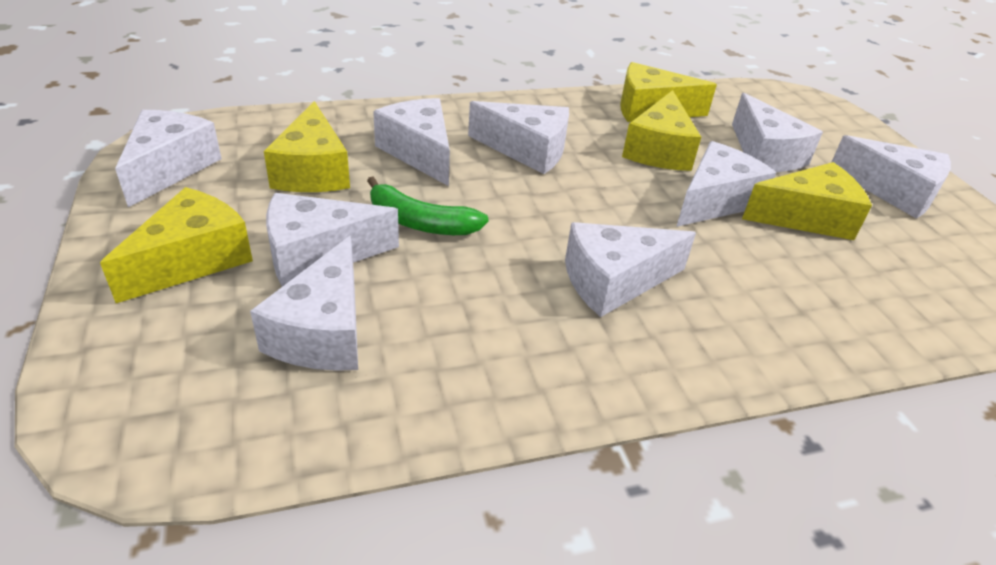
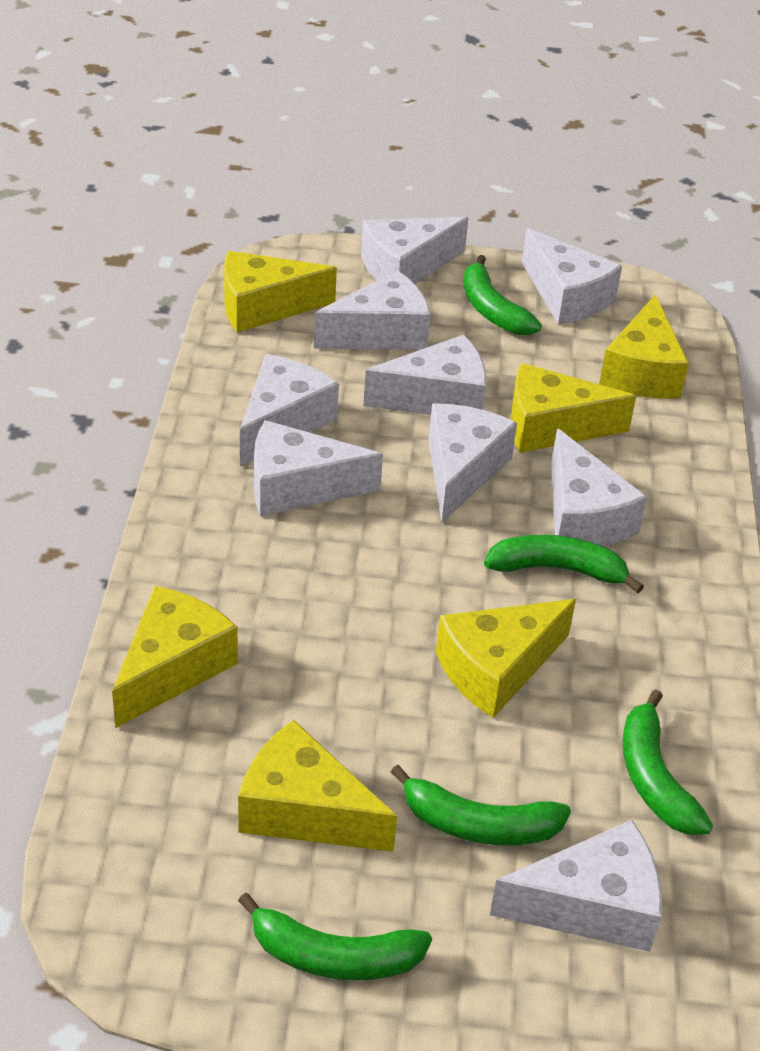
green banana: 1 -> 5
yellow cheese: 5 -> 6

